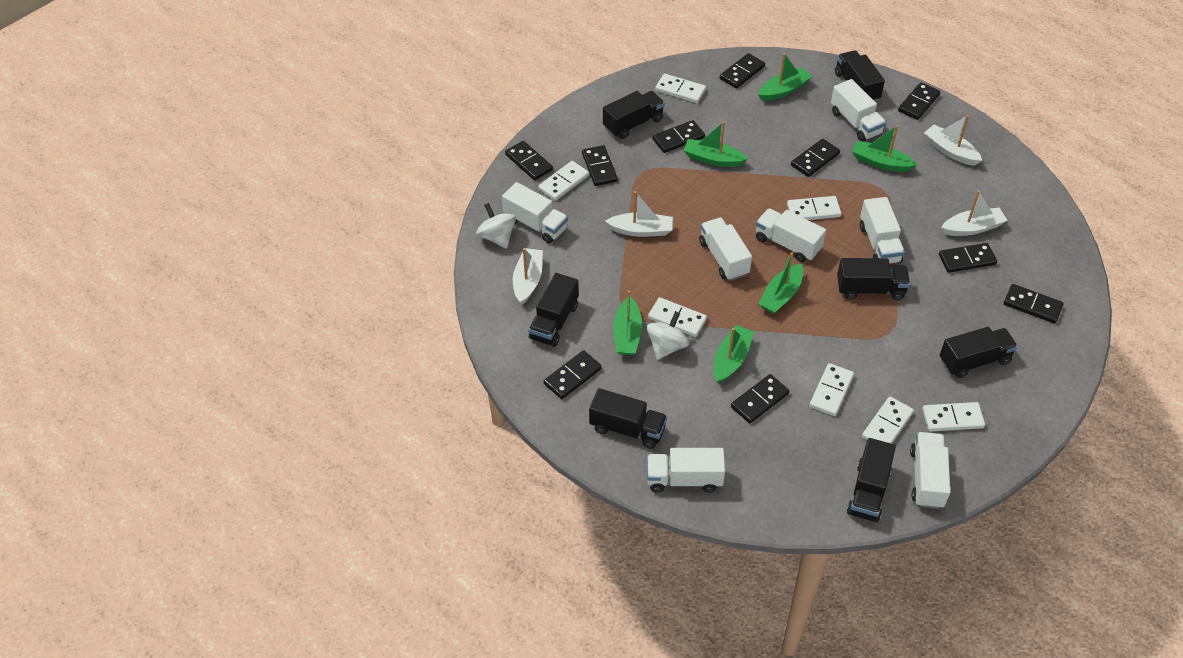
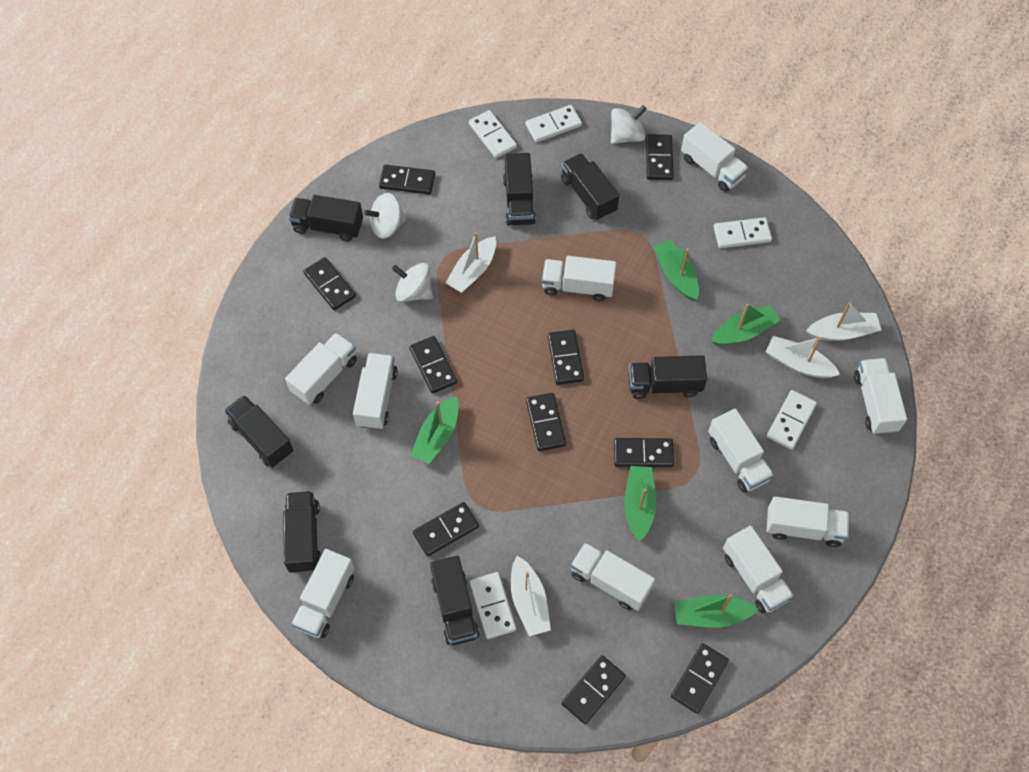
green boat: 6 -> 5
white domino: 7 -> 5
white spinning top: 2 -> 3
white truck: 7 -> 10

